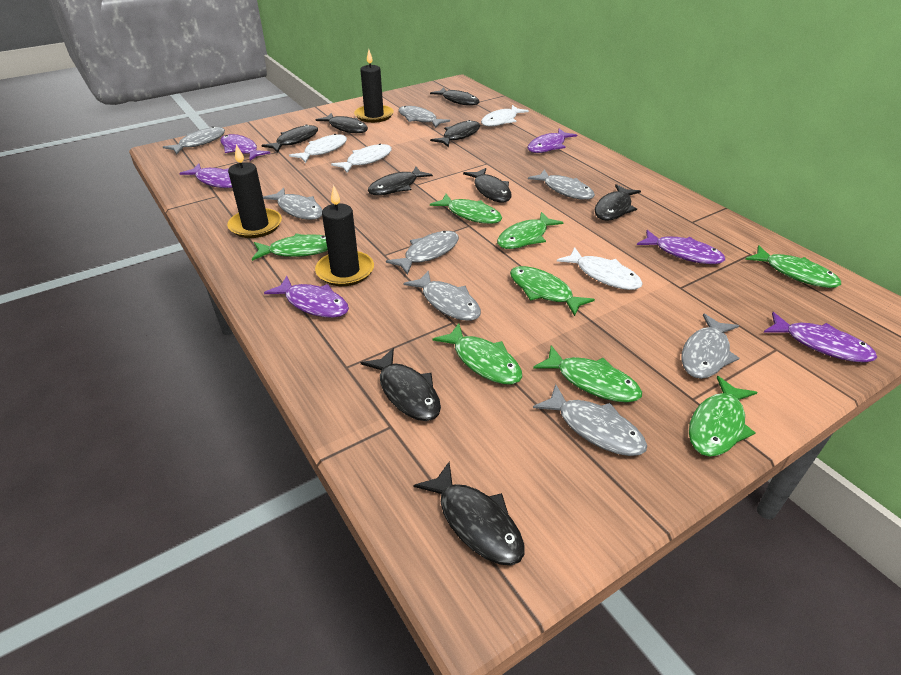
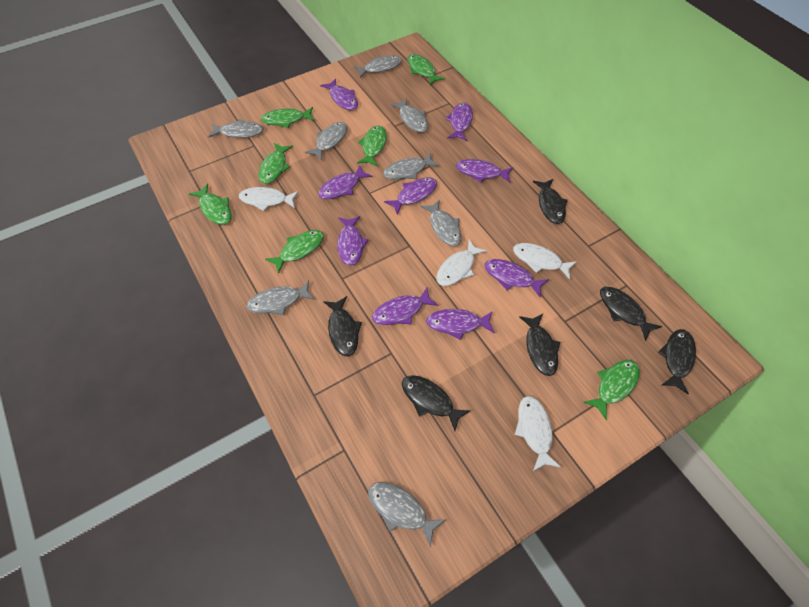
black candle: 3 -> 0
black fish: 9 -> 6
green fish: 8 -> 7
purple fish: 6 -> 9

